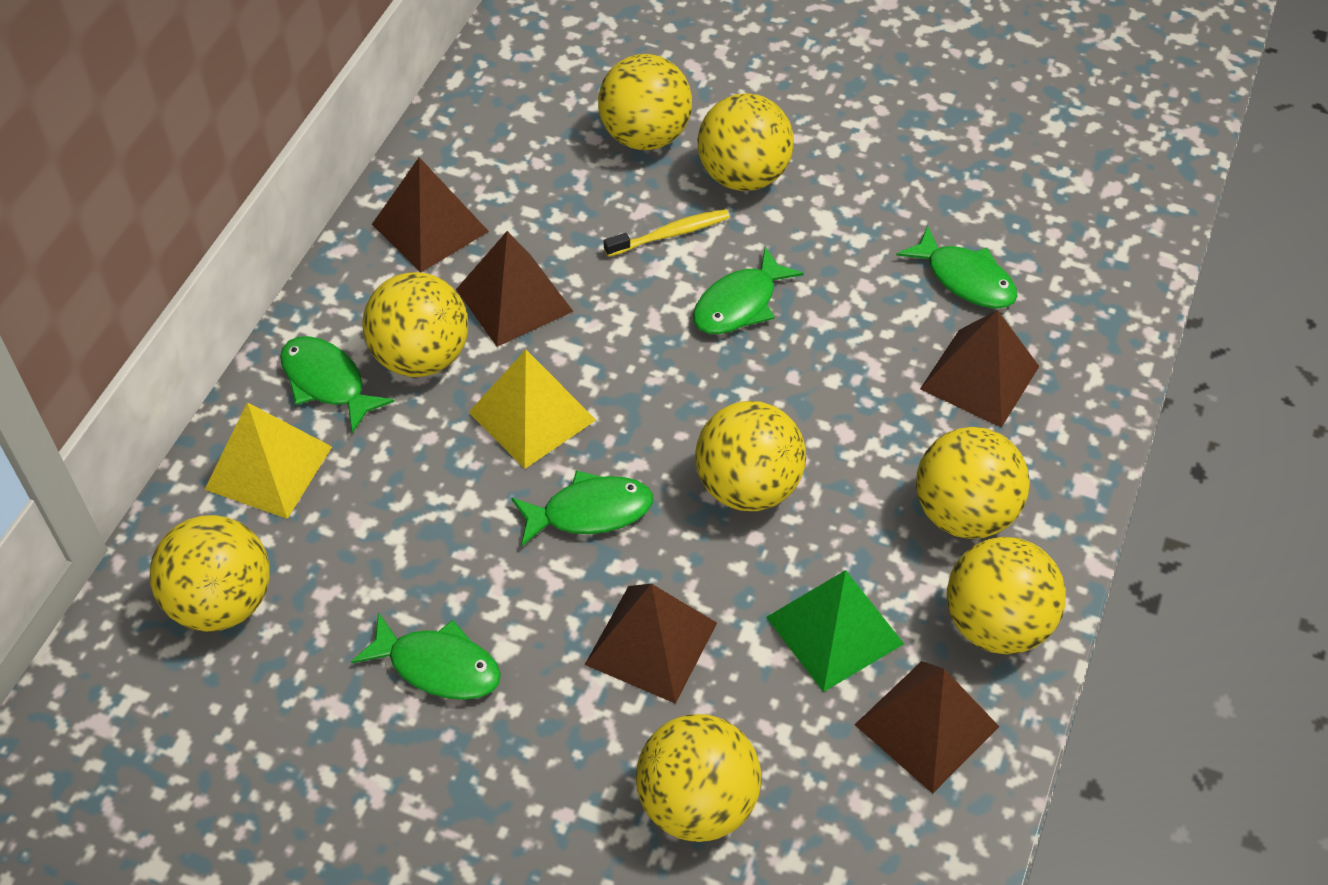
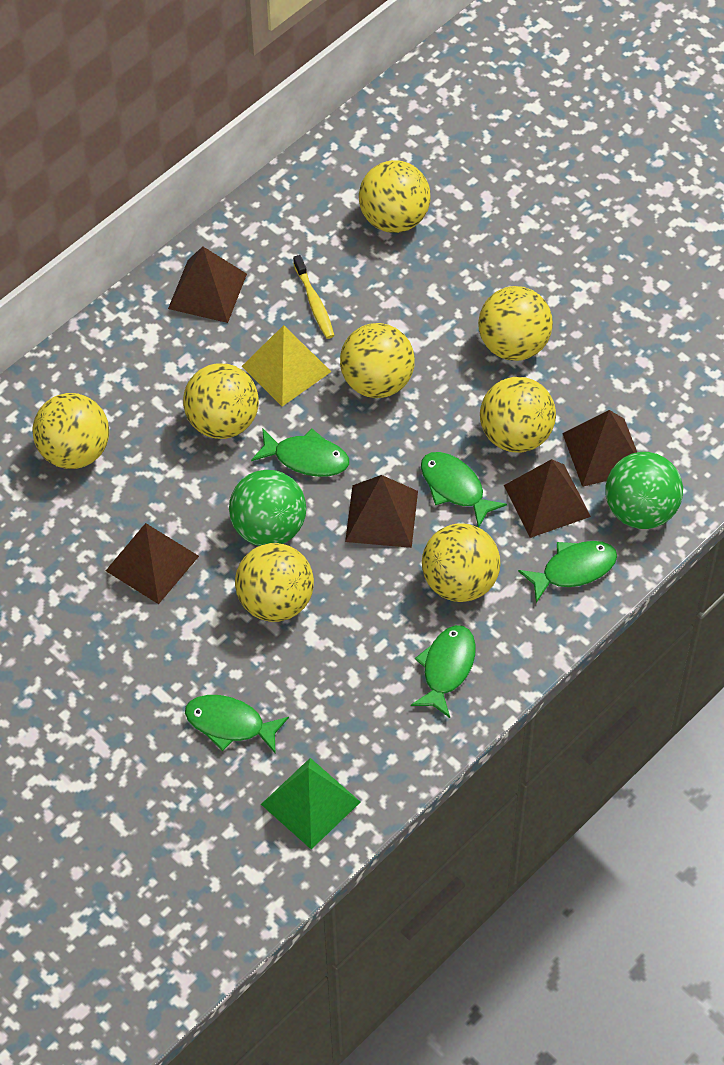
green ball: 0 -> 2
yellow pyramid: 2 -> 1

